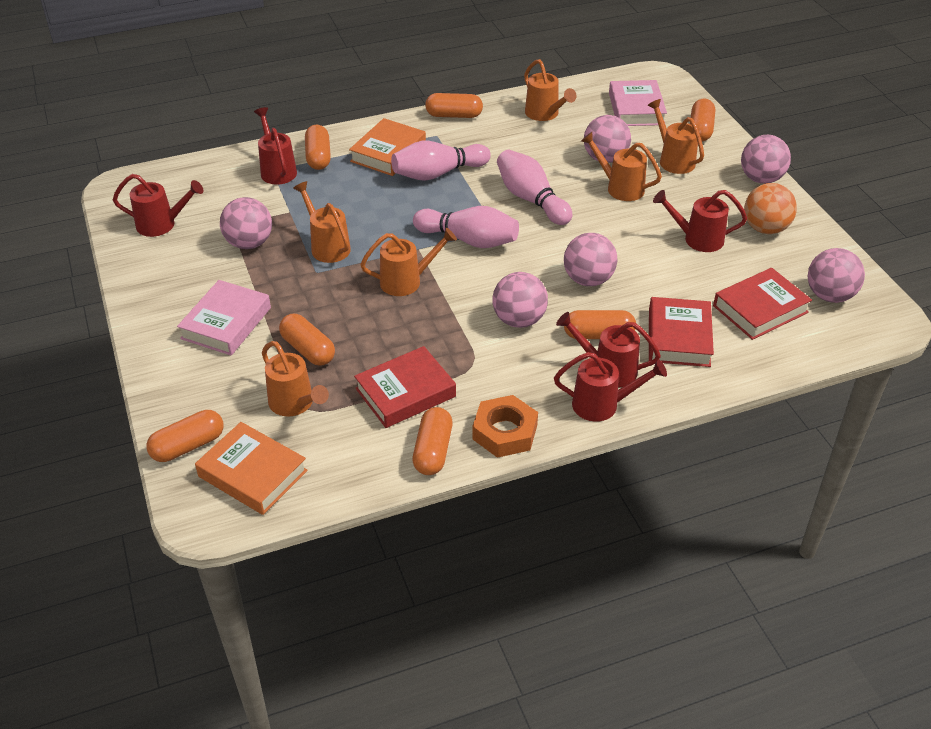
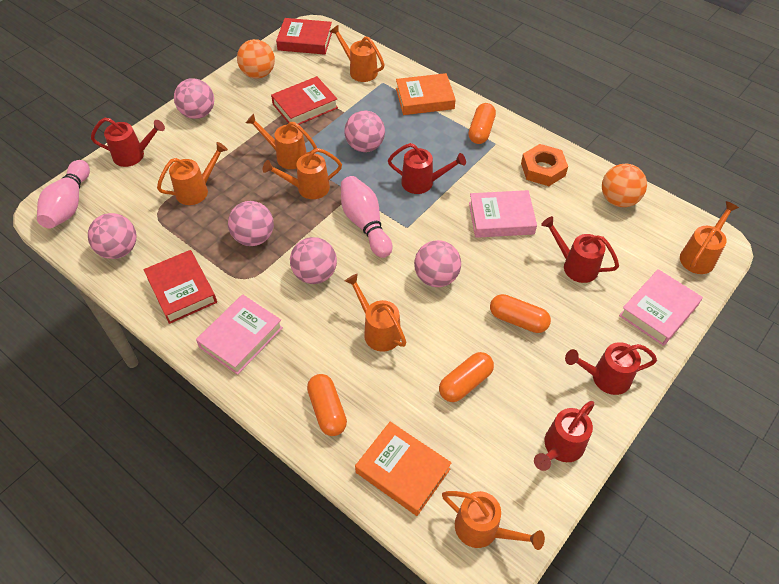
orange ball: 1 -> 2
orange capsule: 7 -> 4
orange watering can: 6 -> 7
pink book: 2 -> 3
pink bowling pin: 3 -> 2

